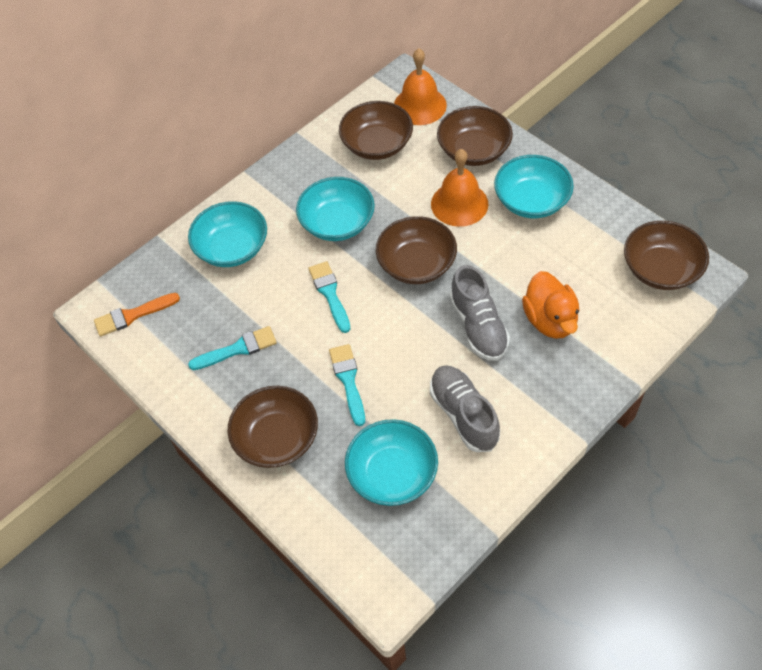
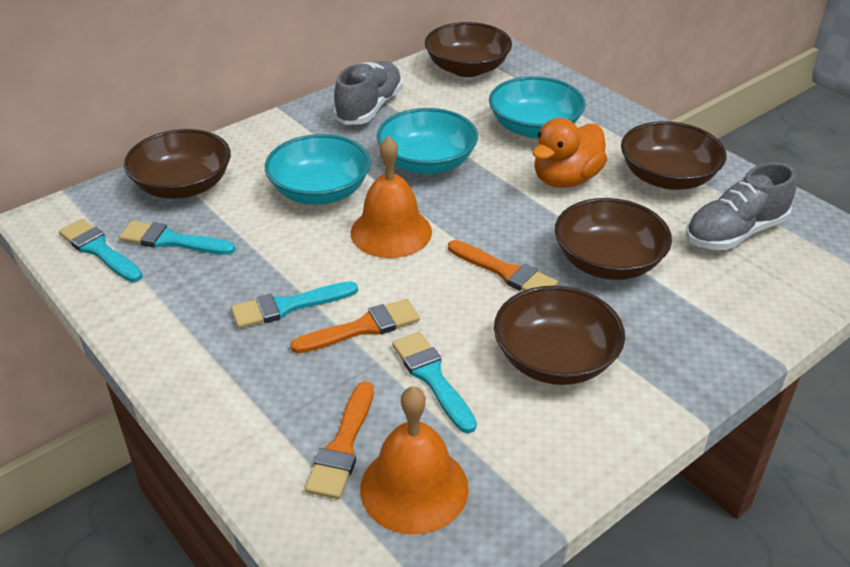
orange brush: 1 -> 3
turquoise bowl: 4 -> 3
turquoise brush: 3 -> 4

